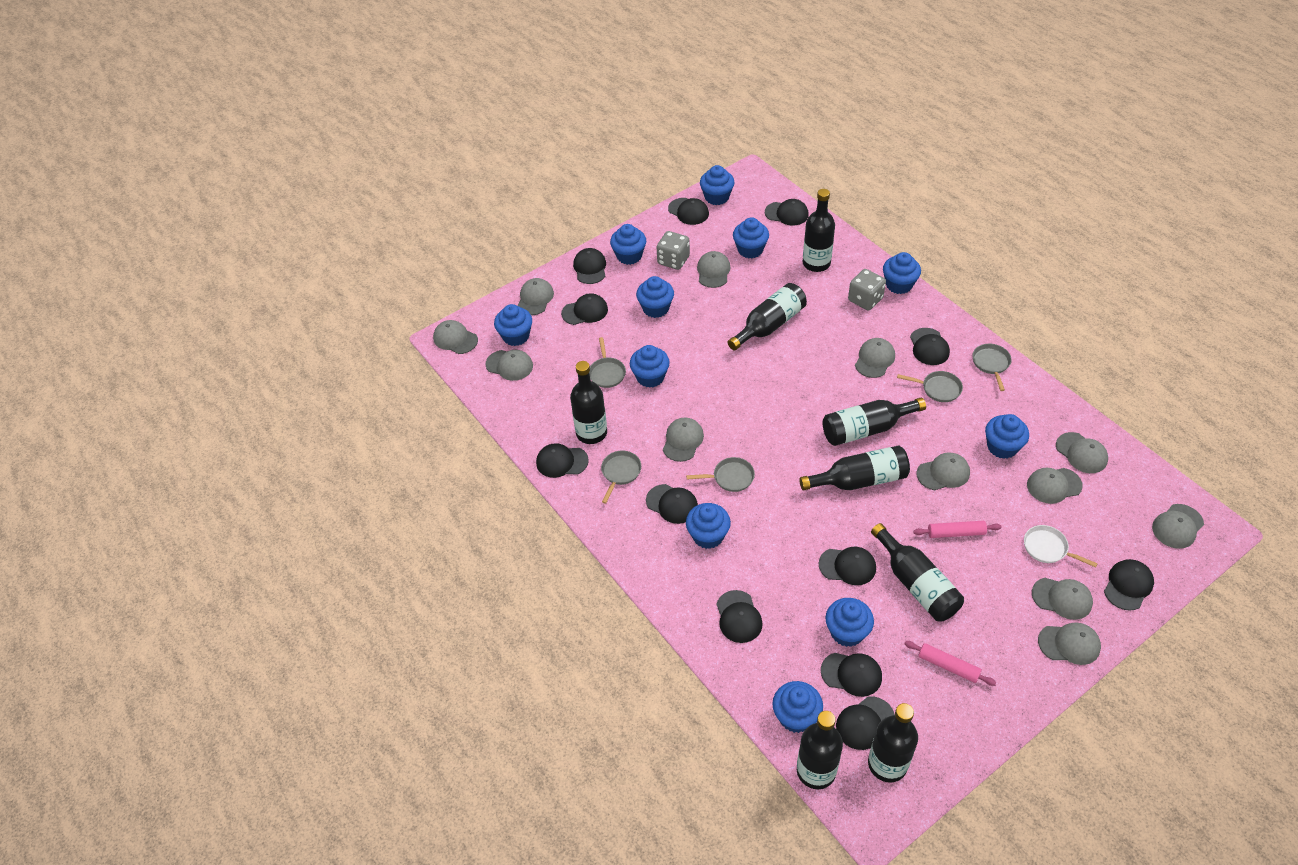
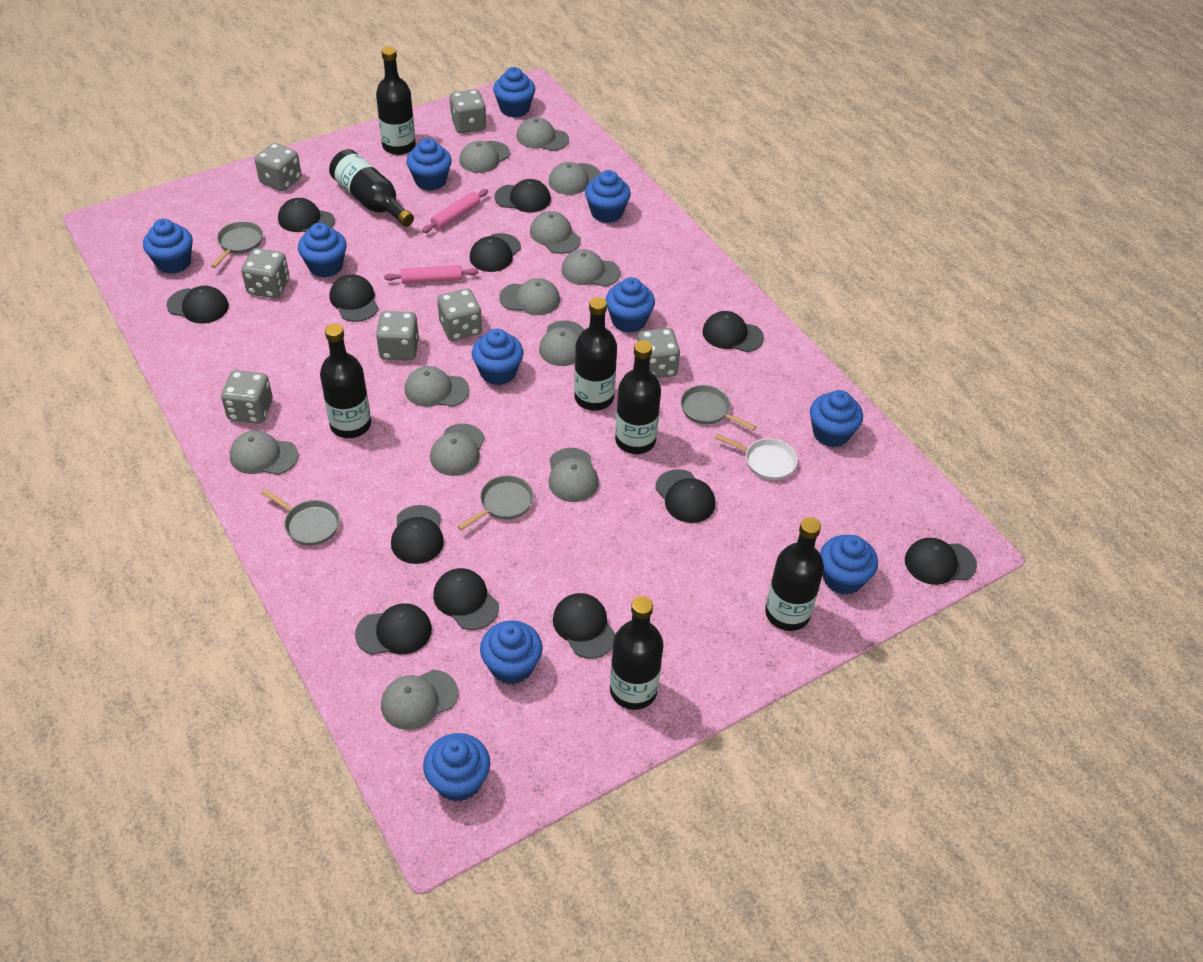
black bottle: 8 -> 7
grey dice: 2 -> 7
grey pan: 5 -> 4

